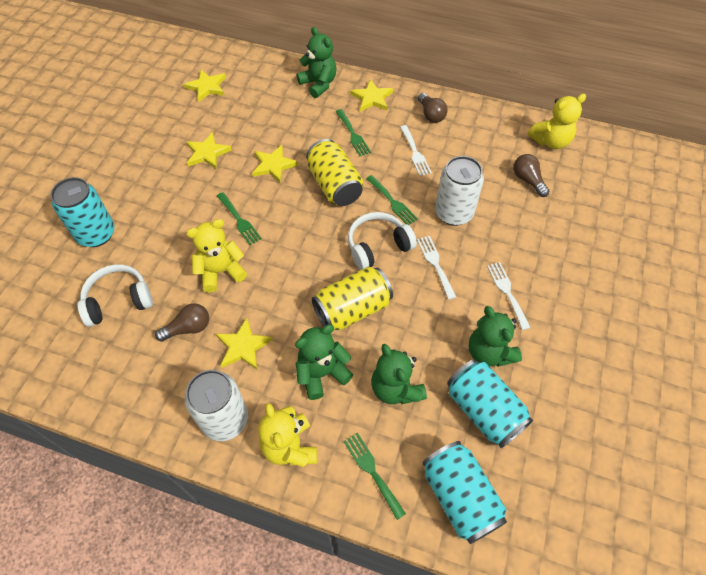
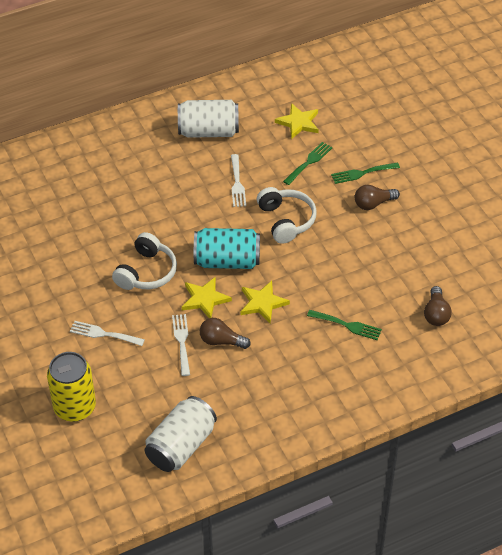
green fork: 4 -> 3
green teddy bear: 4 -> 0
turquoise can: 3 -> 1
yellow can: 2 -> 1
yellow star: 5 -> 3
yellow teddy bear: 3 -> 0

